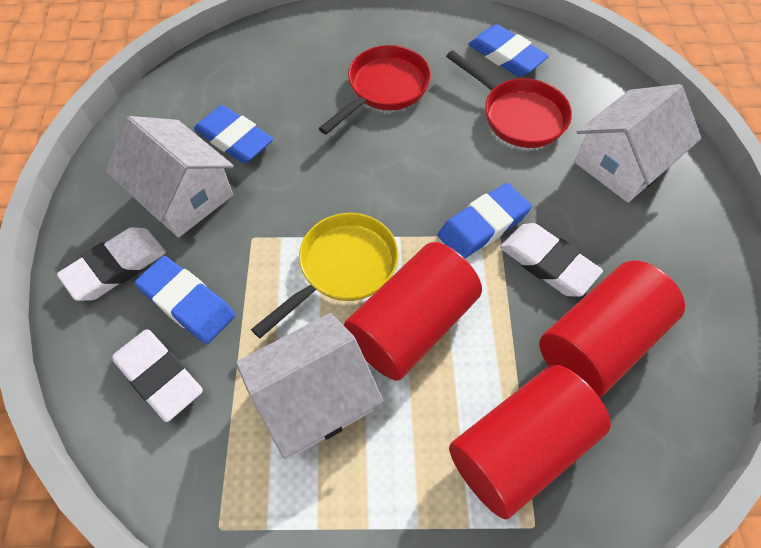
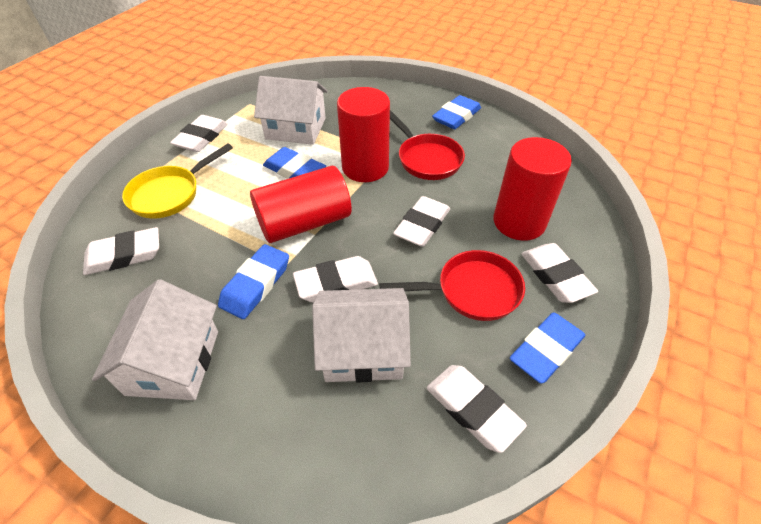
white eraser: 3 -> 6

